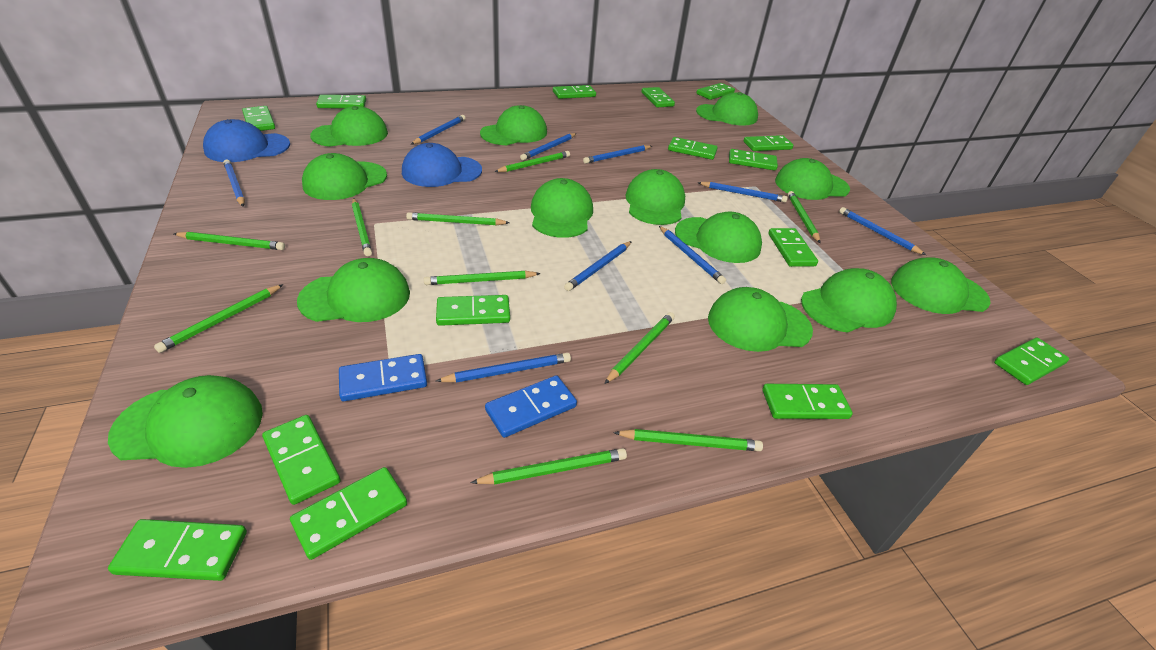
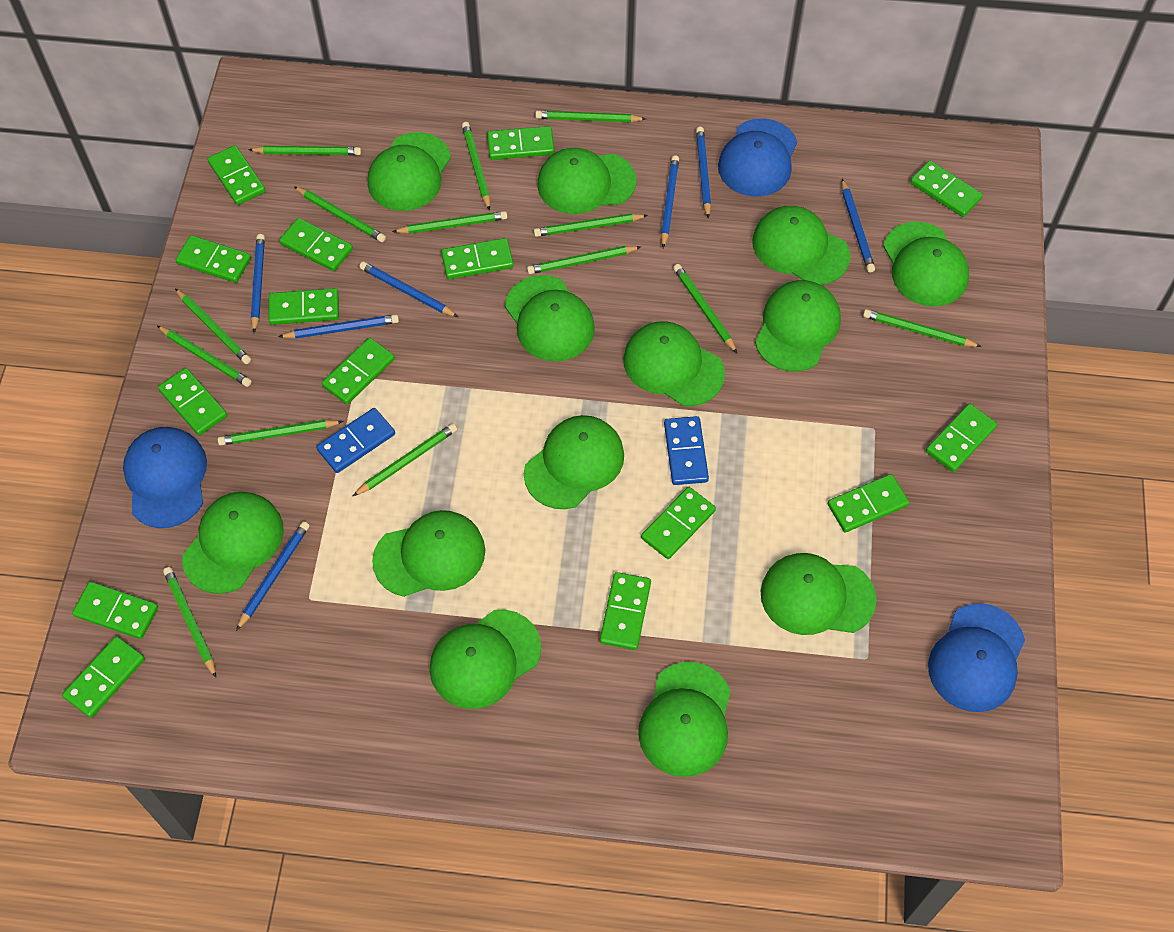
blue cap: 2 -> 3
blue pencil: 9 -> 7
green pencil: 10 -> 14

